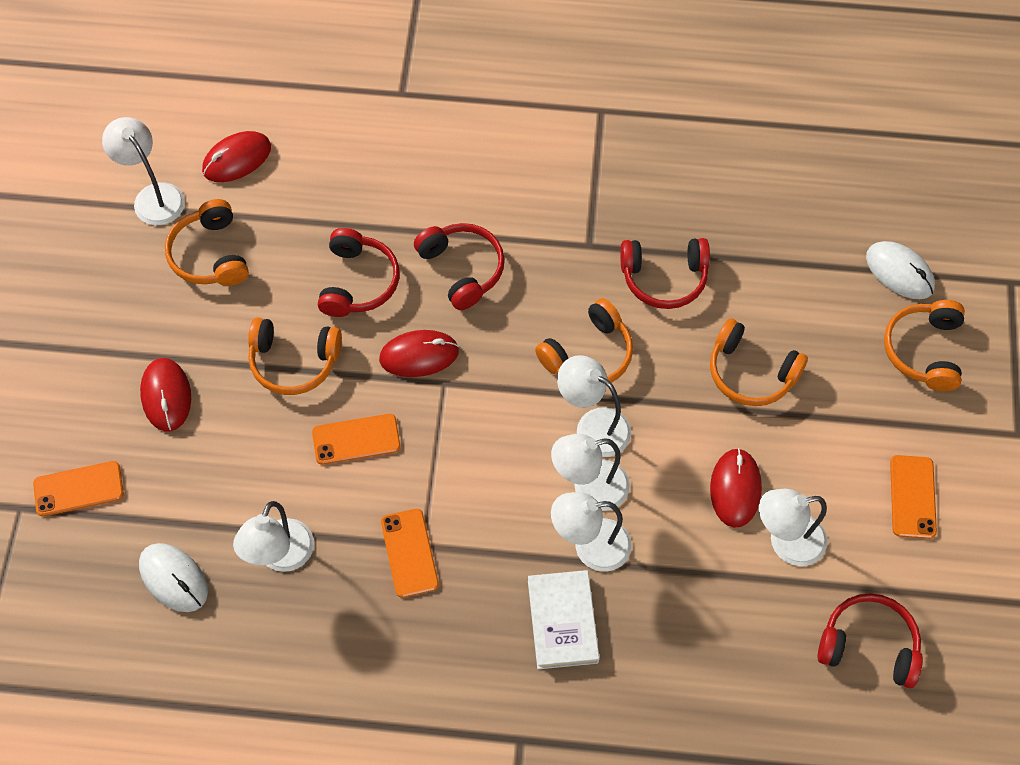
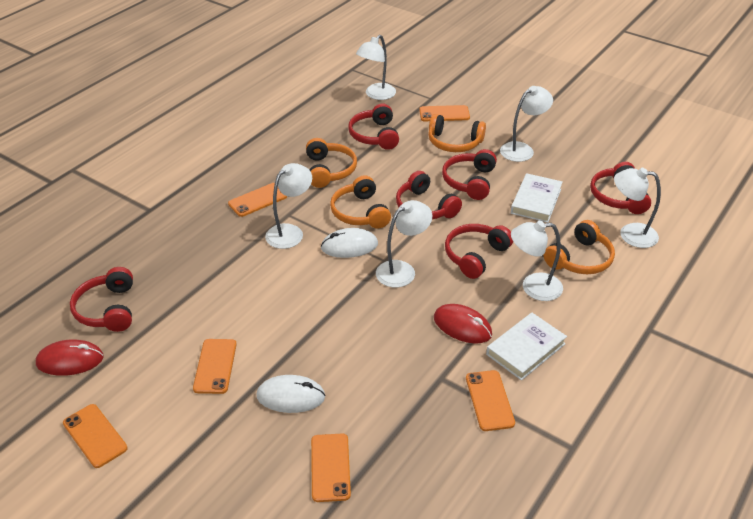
orange headphones: 5 -> 4
orange phone: 4 -> 6
red headphones: 4 -> 6
red mouse: 4 -> 2
white book: 1 -> 2

